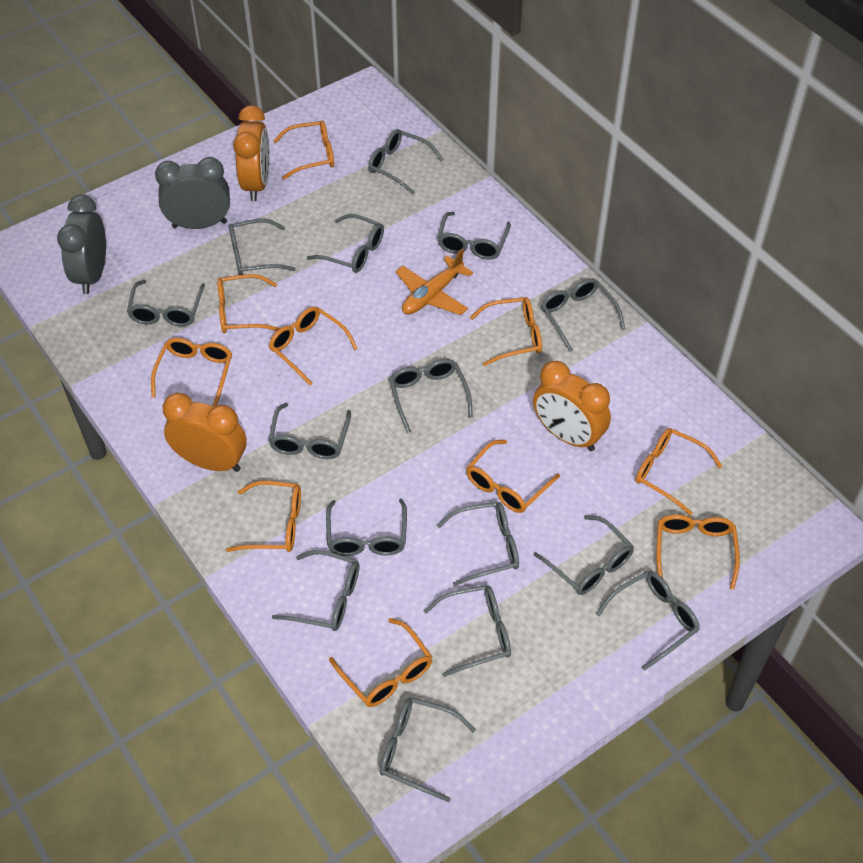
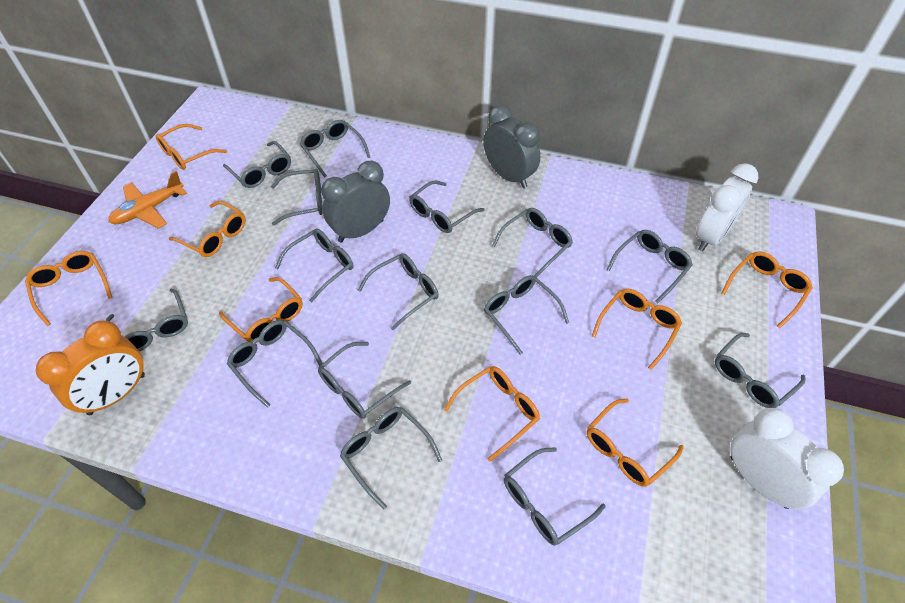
orange clock: 3 -> 1
orange glasses: 10 -> 8
white clock: 0 -> 2

